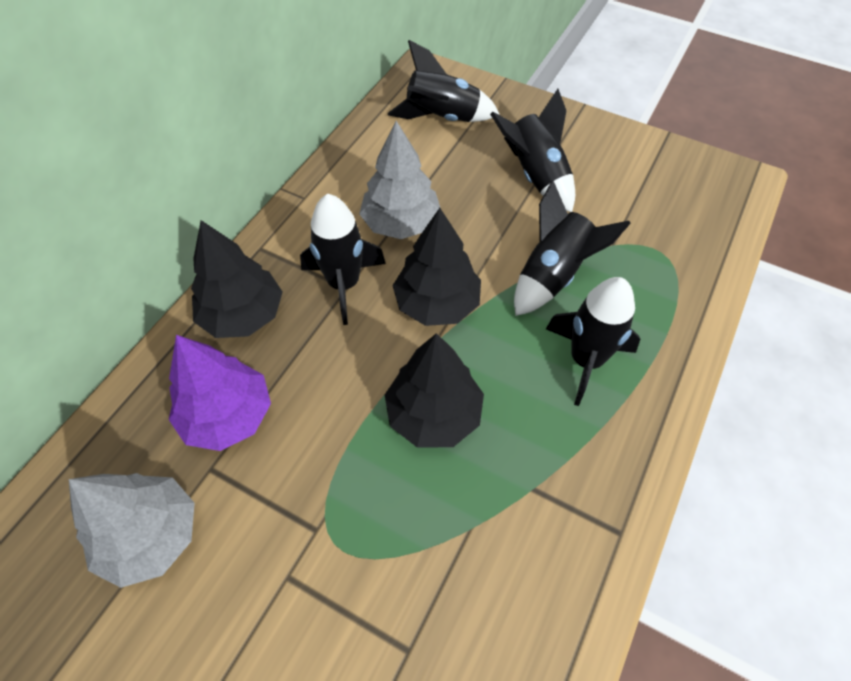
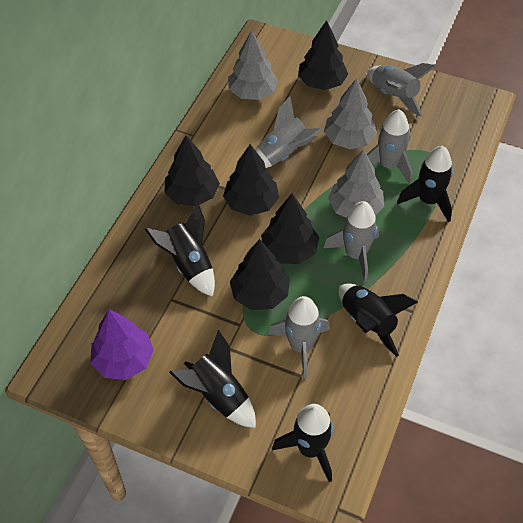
black tree: 3 -> 5
grey rocket: 0 -> 5
grey tree: 2 -> 3

